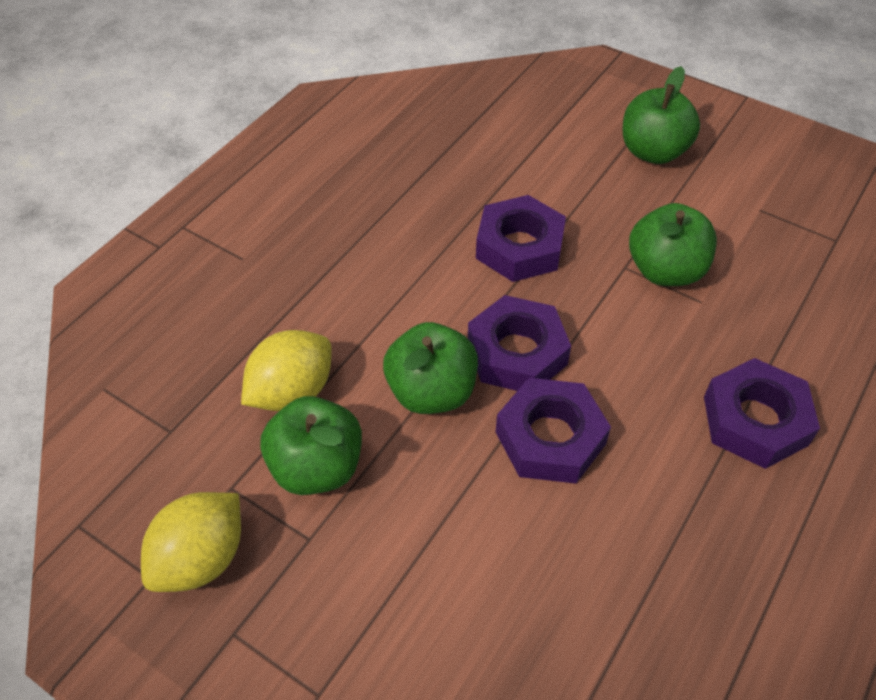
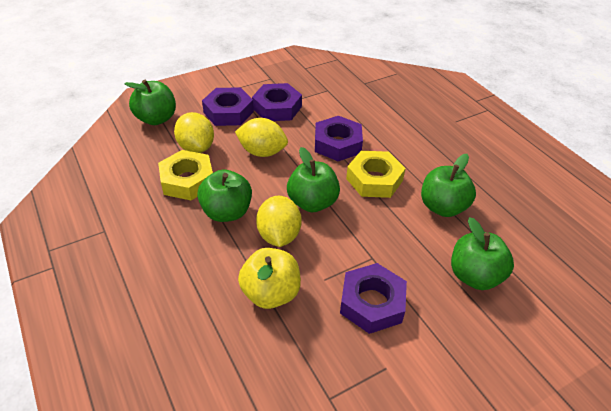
green apple: 4 -> 5
yellow apple: 0 -> 1
yellow lemon: 2 -> 3
yellow nut: 0 -> 2

